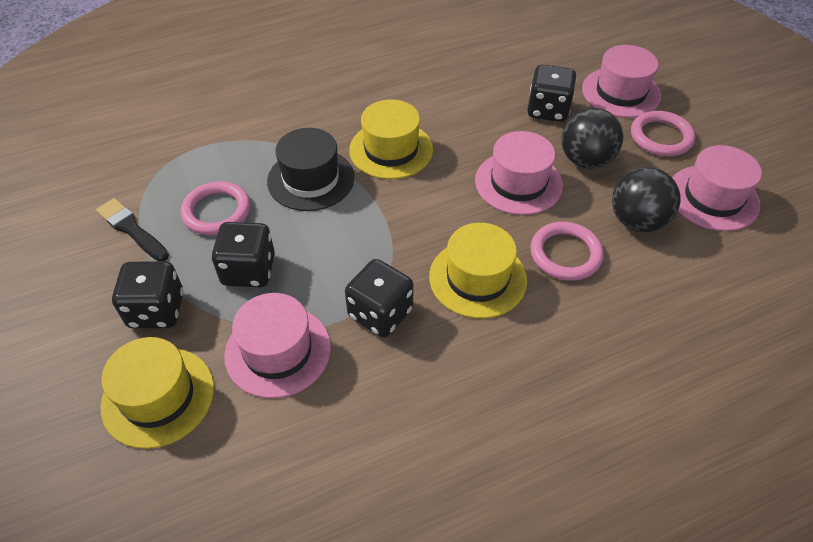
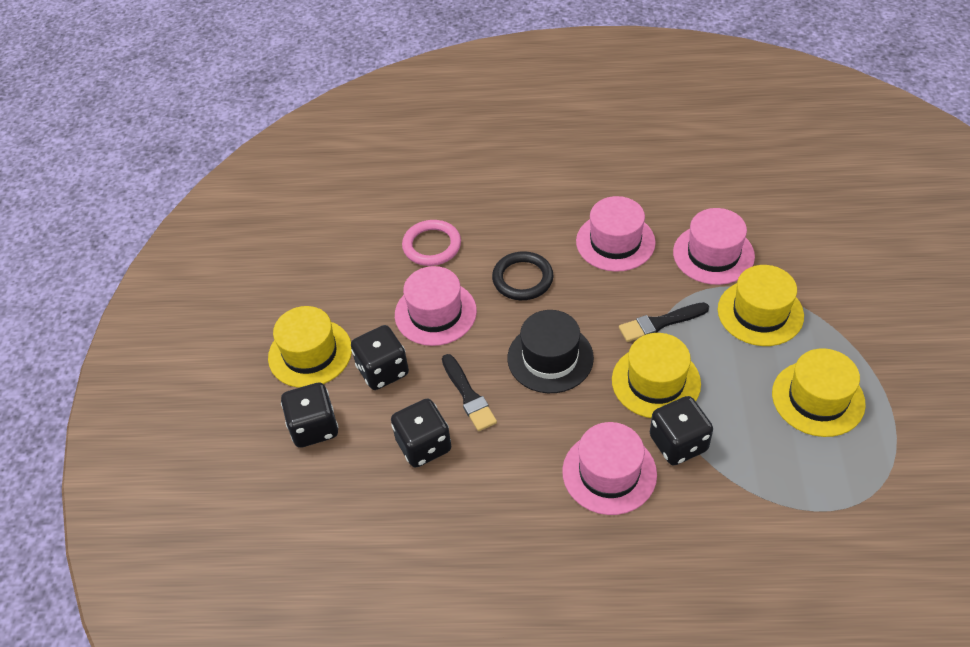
black ball: 2 -> 0
black brush: 1 -> 2
black ring: 0 -> 1
pink ring: 3 -> 1
yellow hat: 3 -> 4

